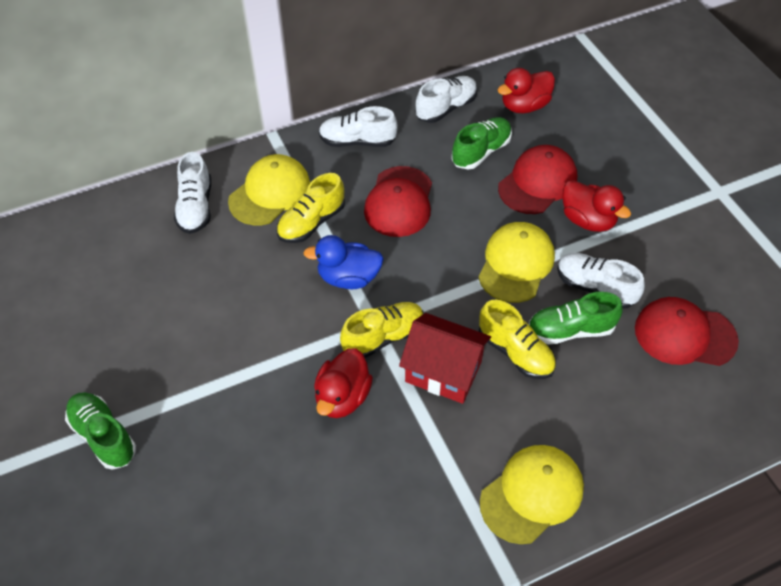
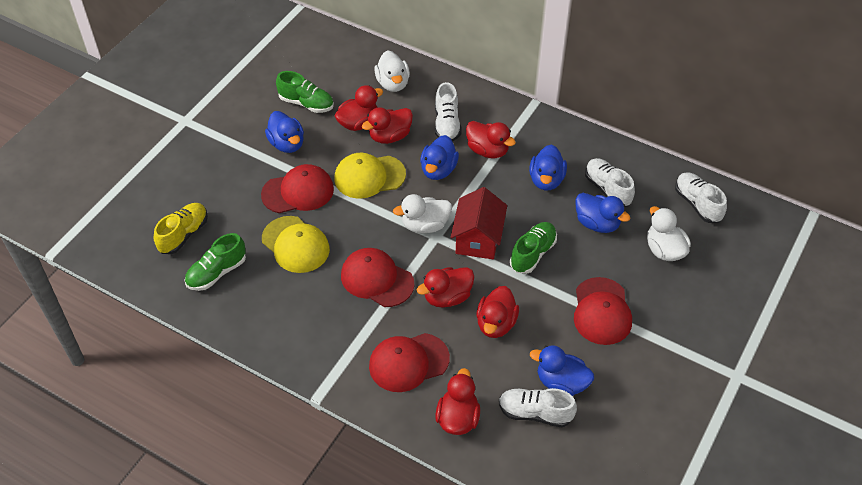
blue duck: 1 -> 5
red cap: 3 -> 4
red duck: 3 -> 6
white duck: 0 -> 3
yellow cap: 3 -> 2
yellow shoe: 3 -> 1

